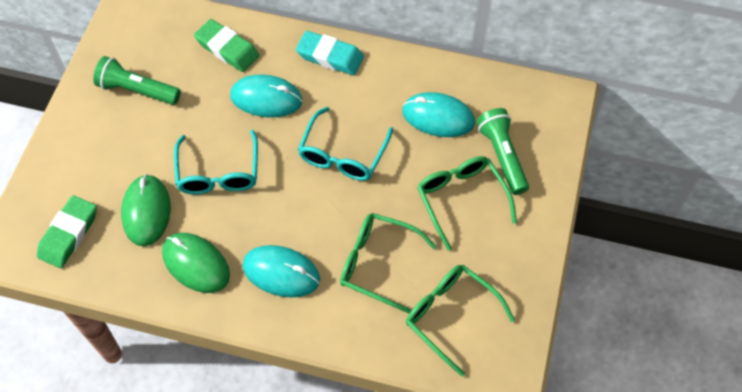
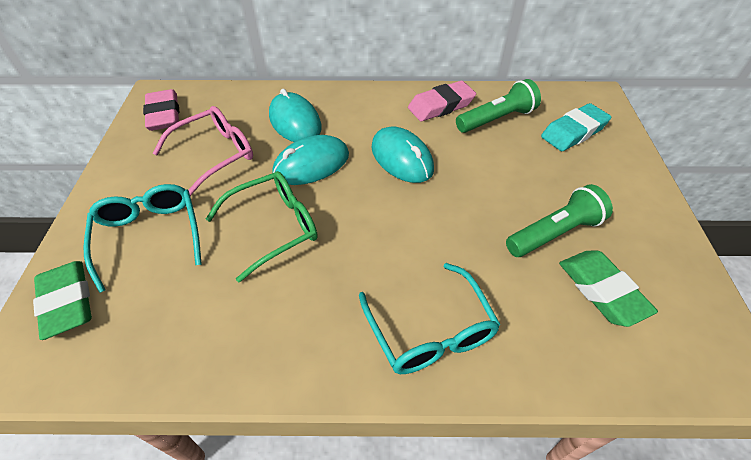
green glasses: 3 -> 1
green mouse: 2 -> 0
pink eraser: 0 -> 2
pink glasses: 0 -> 1

